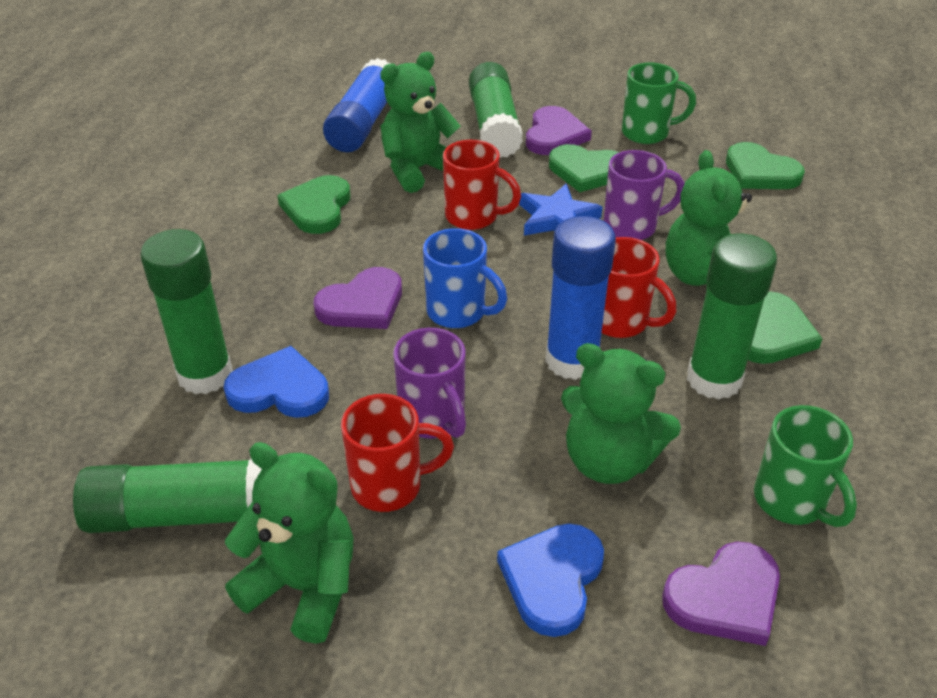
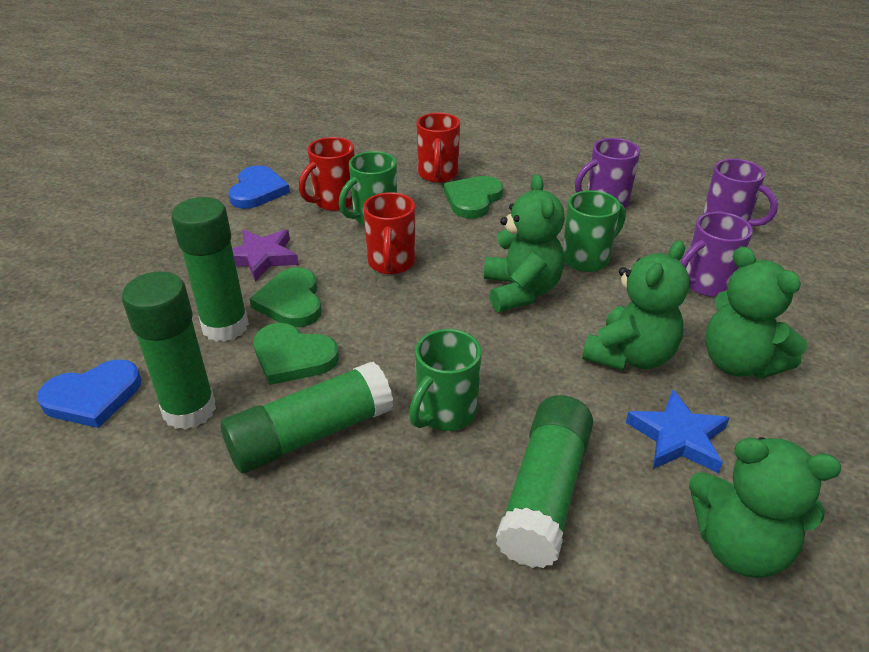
blue glue stick: 2 -> 0
blue mug: 1 -> 0
green heart: 4 -> 3
green mug: 2 -> 3
purple heart: 3 -> 0
purple mug: 2 -> 3
purple star: 0 -> 1

